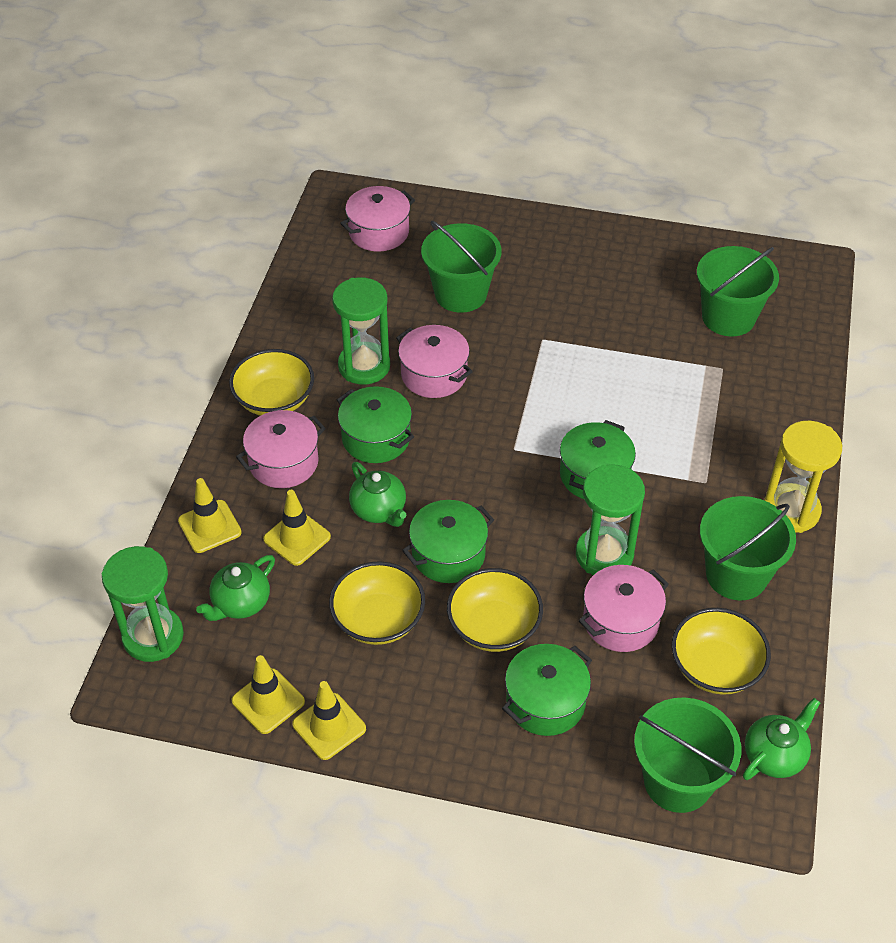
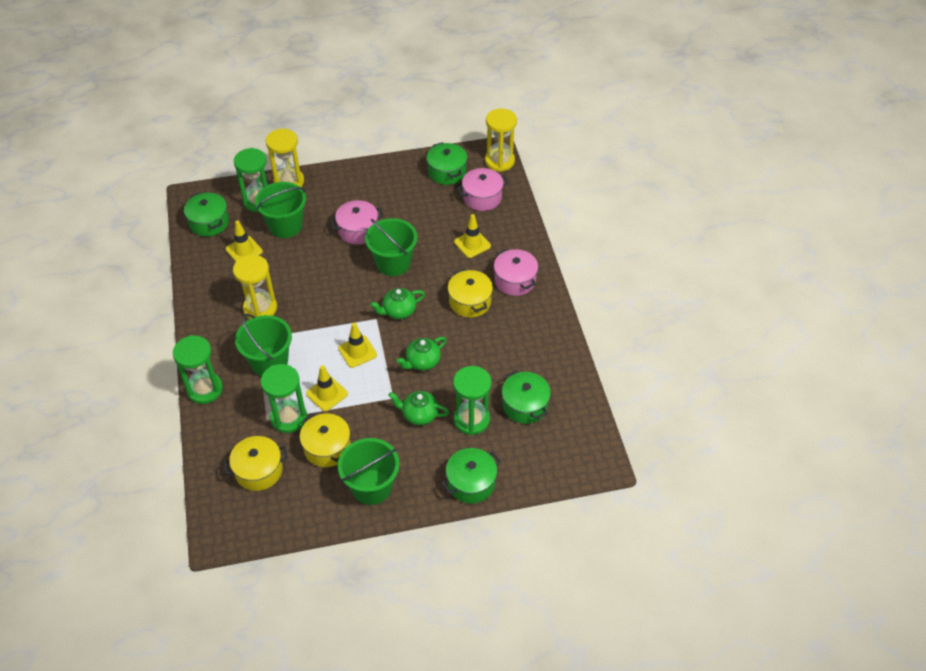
green hourglass: 3 -> 4
pink pot: 4 -> 3
yellow bowl: 4 -> 0
yellow hourglass: 1 -> 3
yellow pot: 0 -> 3

